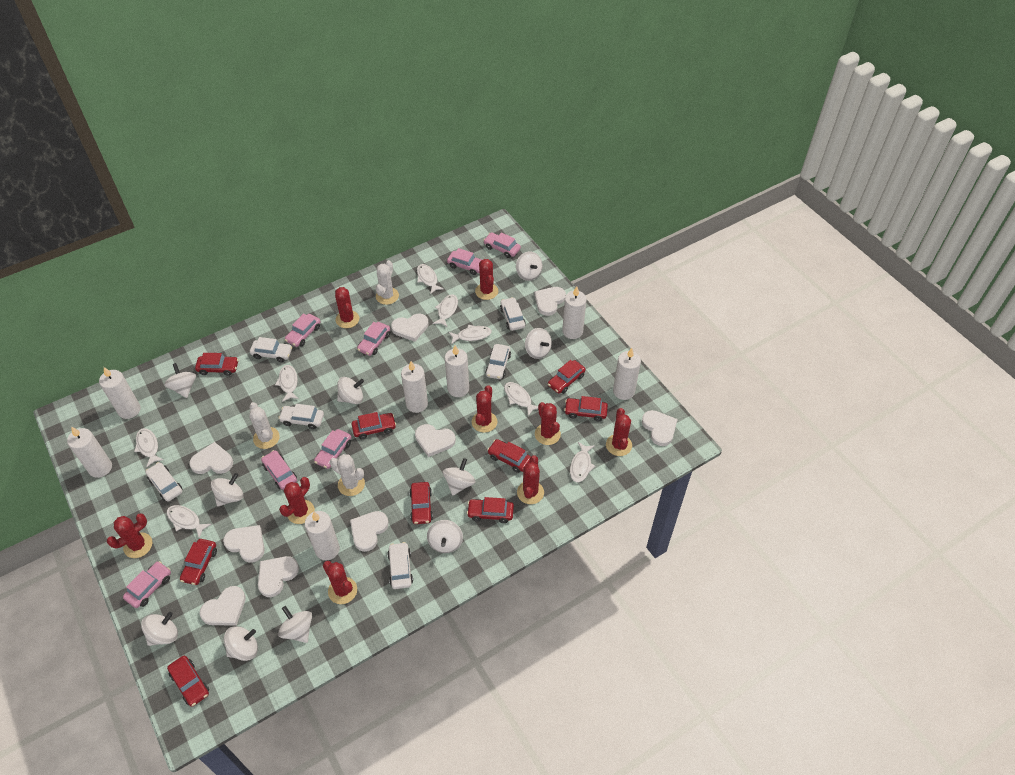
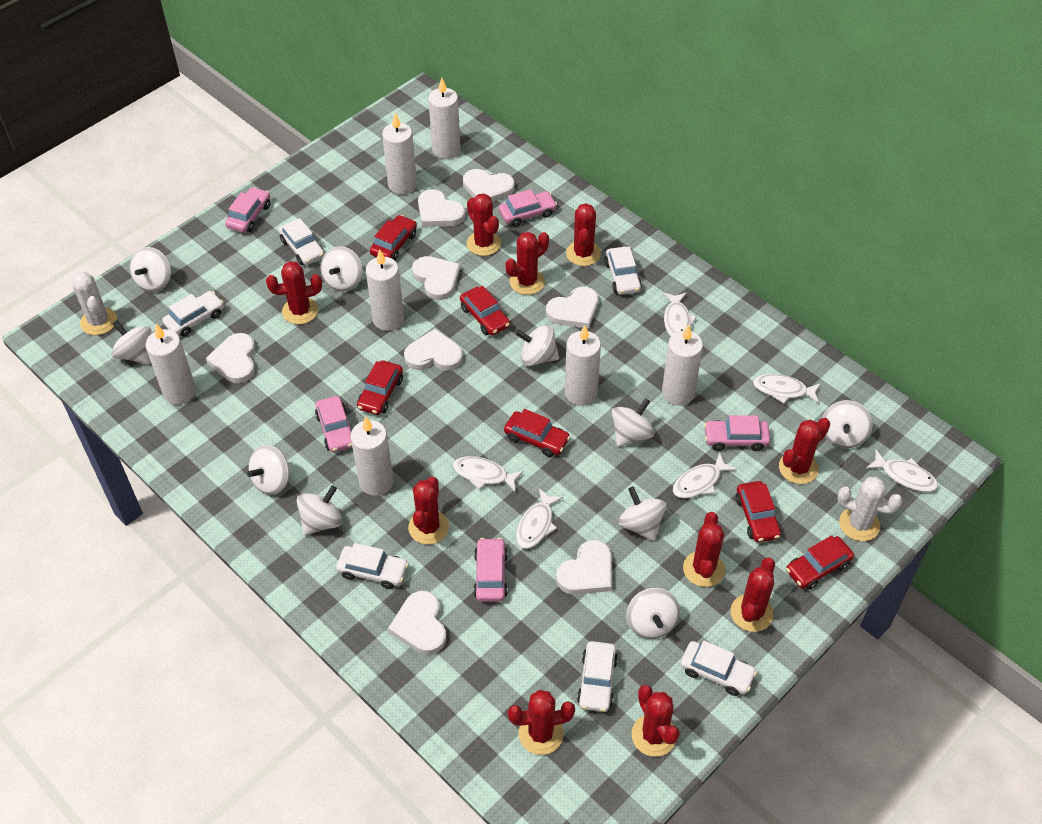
pink car: 7 -> 5
red cactus: 9 -> 10
red car: 9 -> 6
white cactus: 3 -> 2
white fish: 8 -> 6
white heart: 9 -> 8

